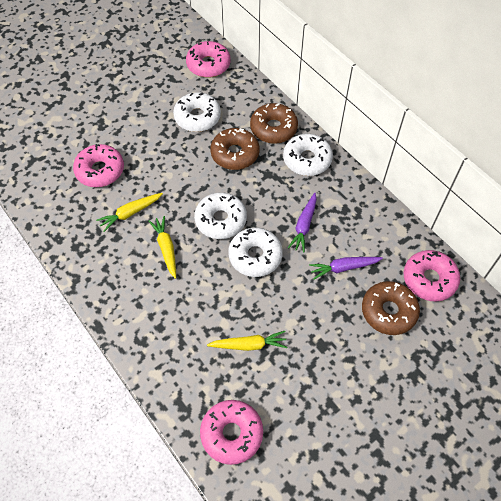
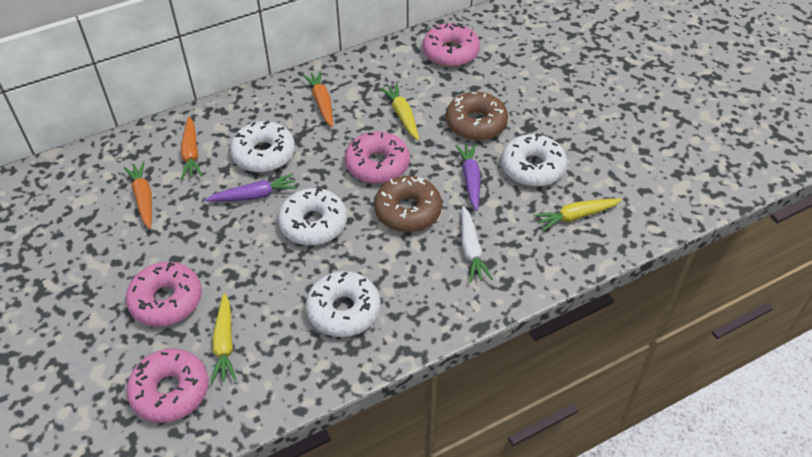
brown donut: 3 -> 2
orange carrot: 0 -> 3
white carrot: 0 -> 1

